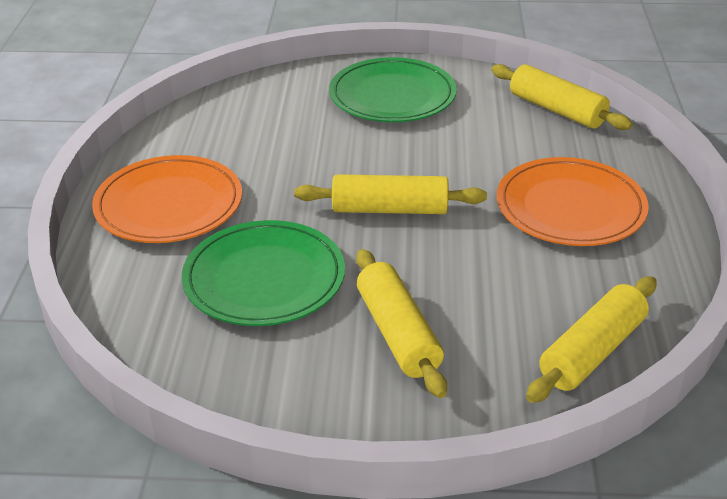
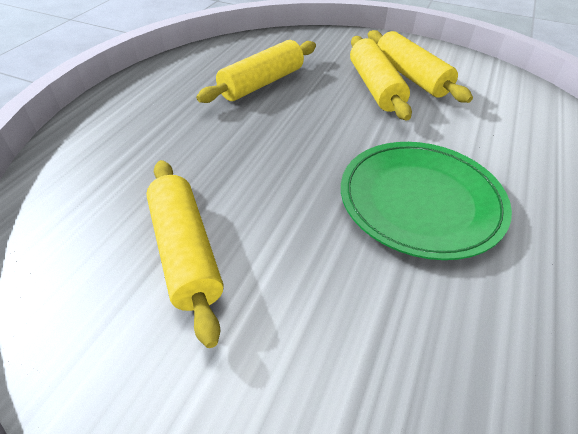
green plate: 2 -> 1
orange plate: 2 -> 0

